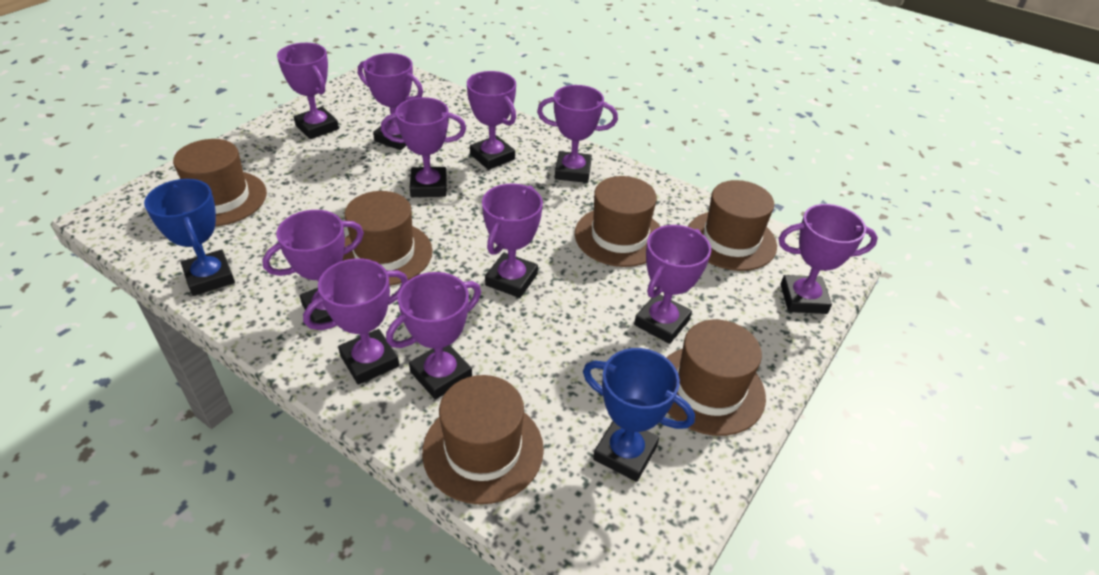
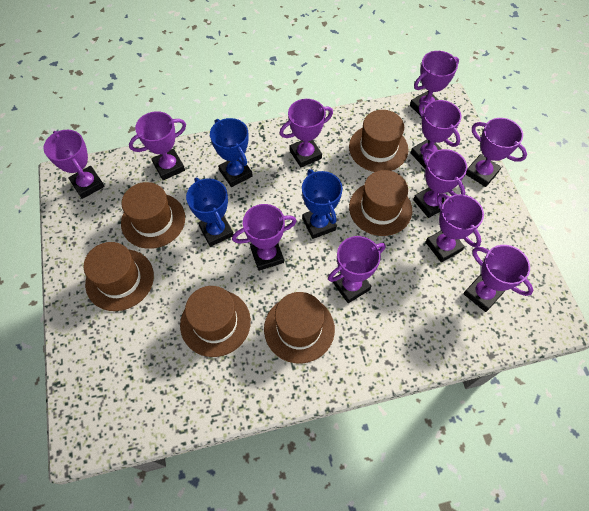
blue trophy: 2 -> 3

